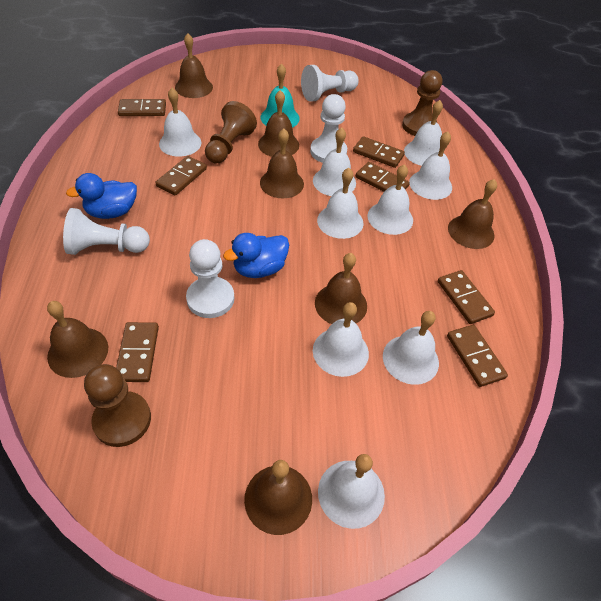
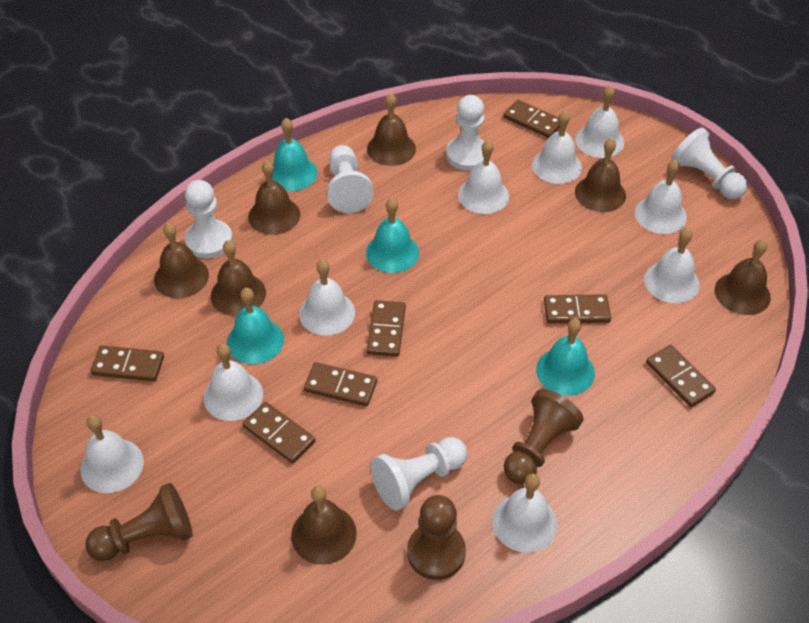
blue duck: 2 -> 0
turquoise bell: 1 -> 4
white pawn: 4 -> 5

